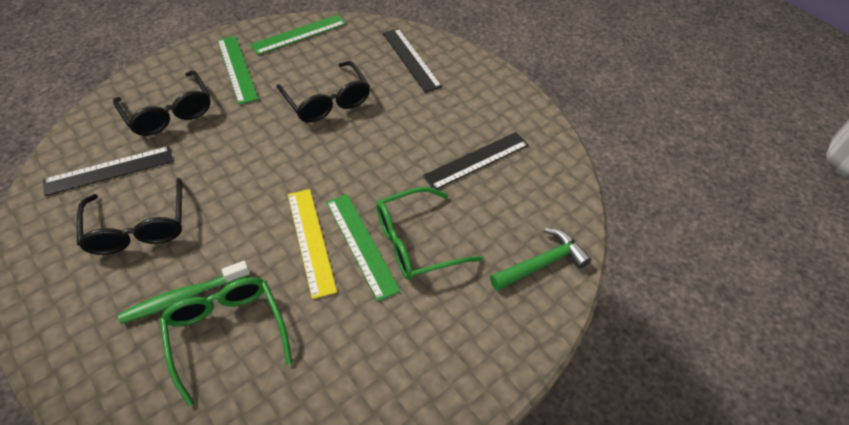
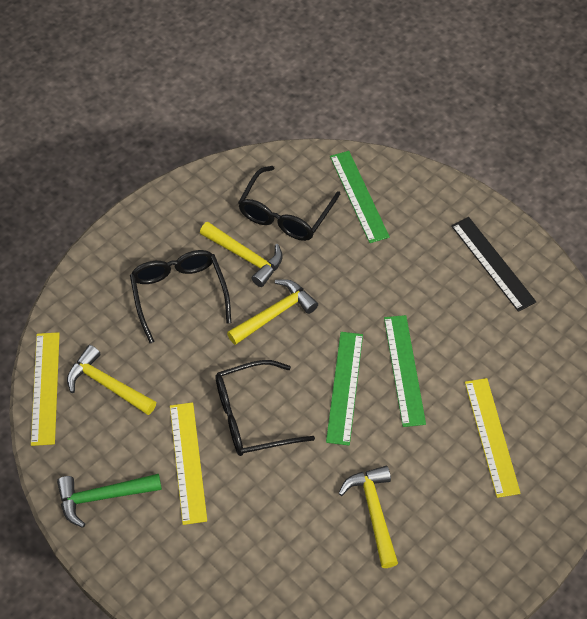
black ruler: 3 -> 1
green glasses: 2 -> 0
green toothbrush: 1 -> 0
yellow hammer: 0 -> 4
yellow ruler: 1 -> 3

